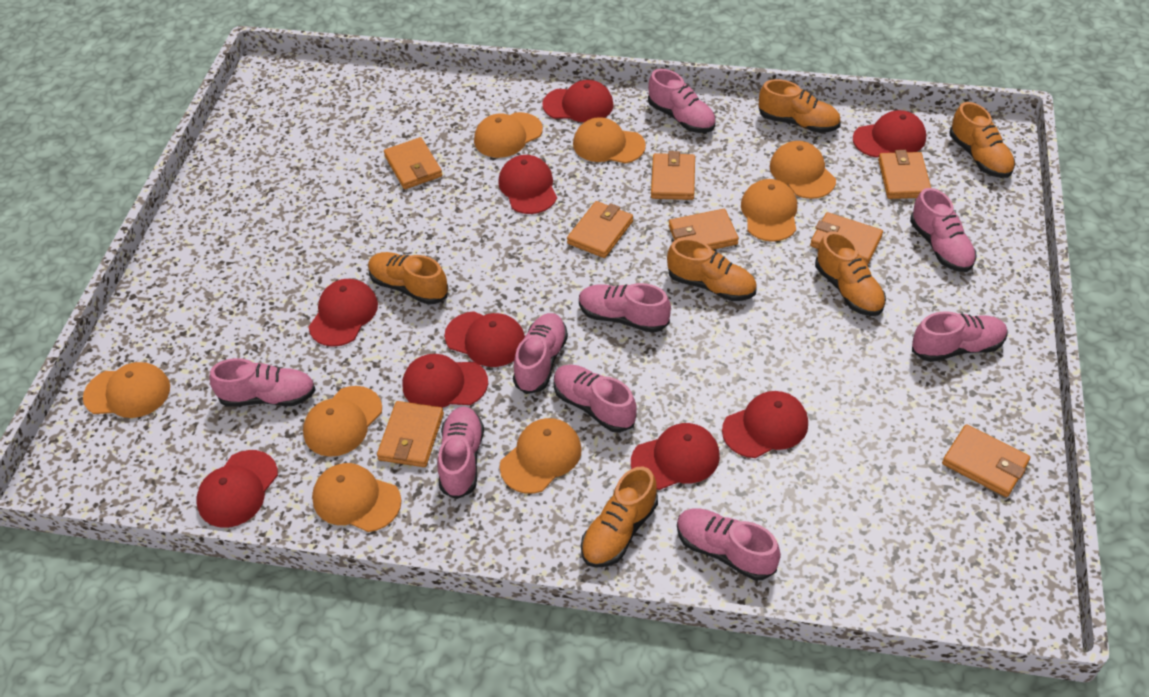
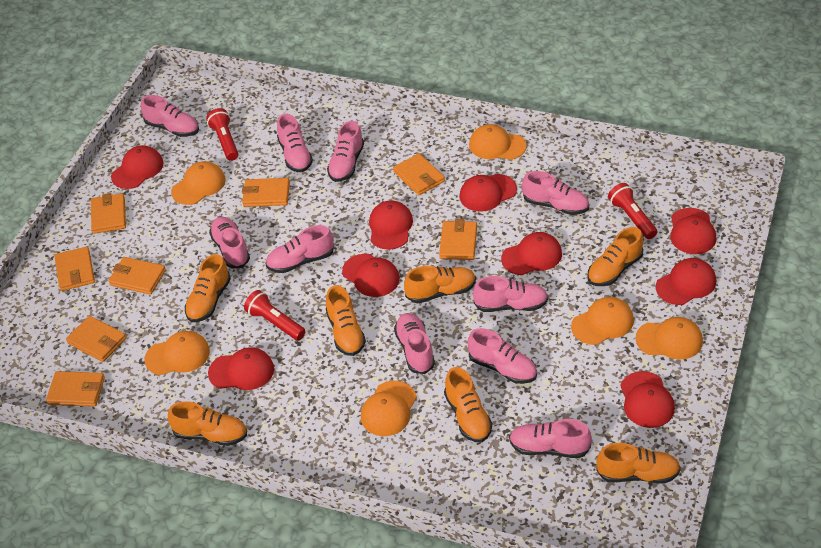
orange cap: 8 -> 6
orange shoe: 6 -> 7
pink shoe: 9 -> 10
red flashlight: 0 -> 3

